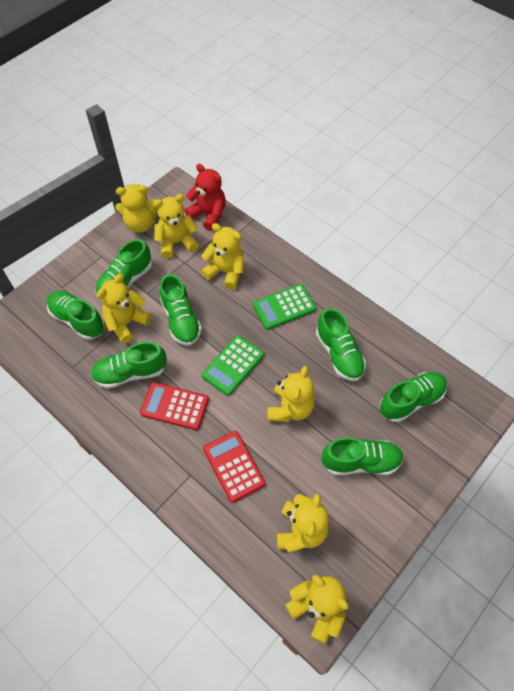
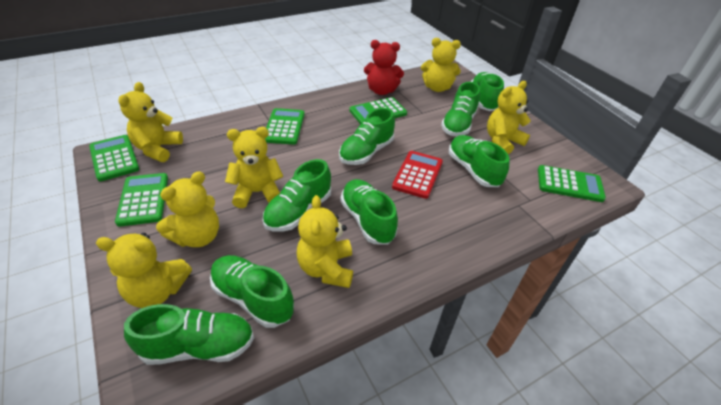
green calculator: 2 -> 5
green shoe: 7 -> 8
red calculator: 2 -> 1

